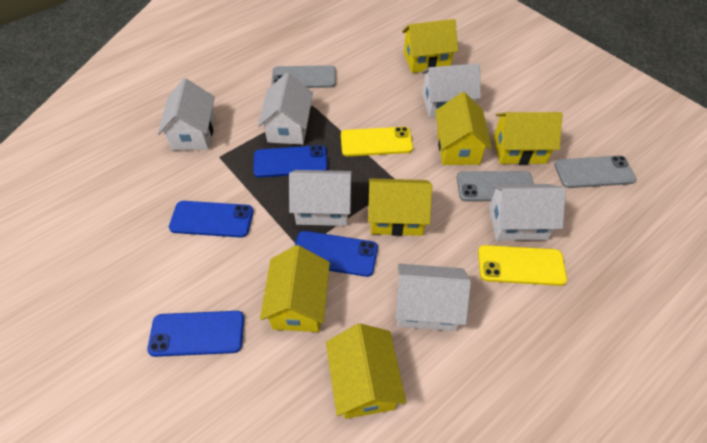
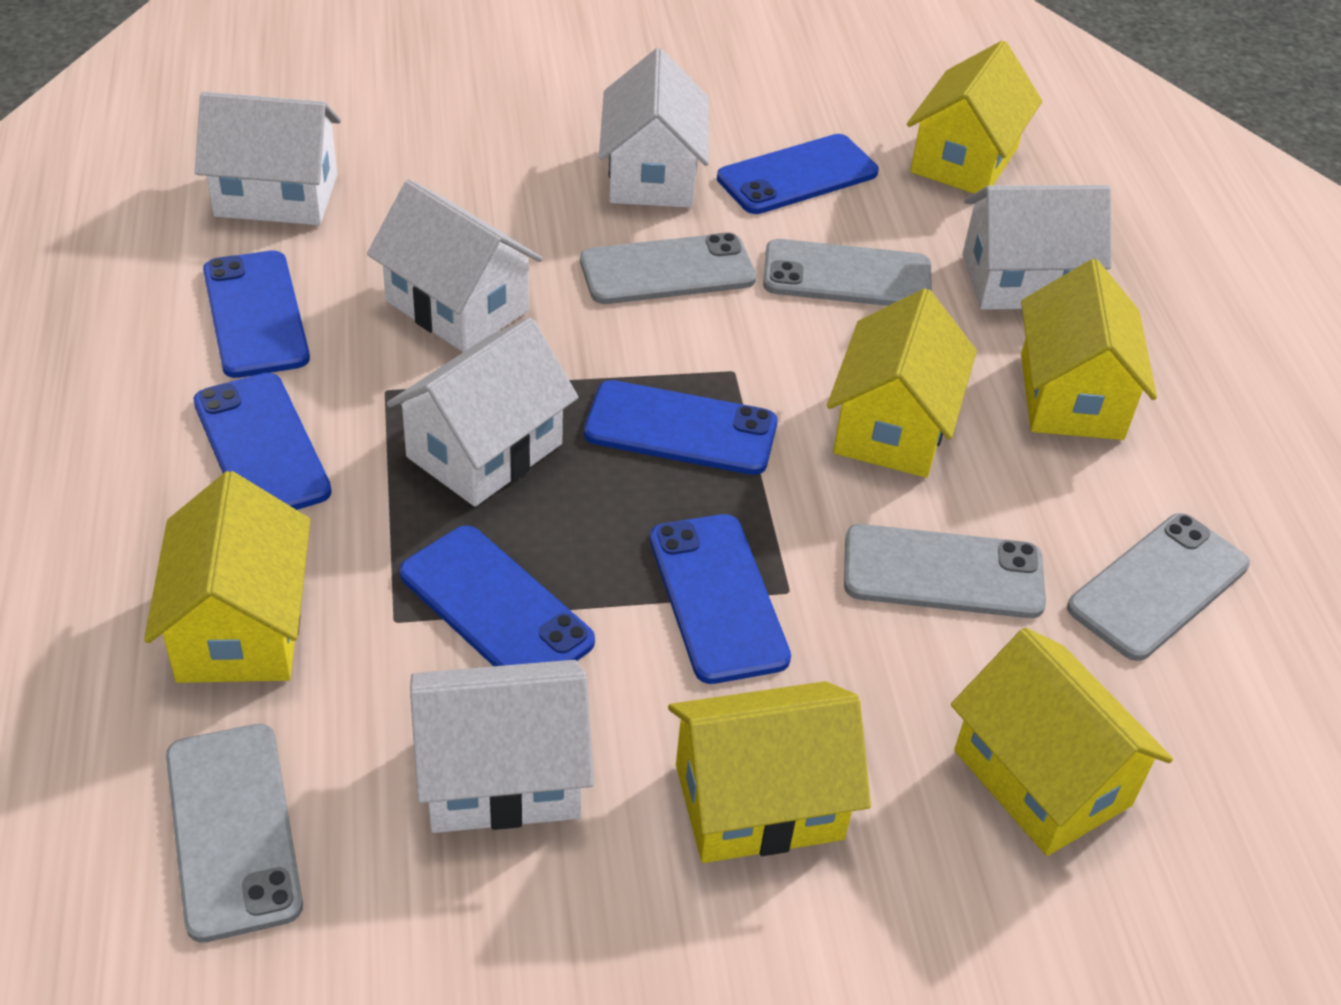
blue phone: 4 -> 6
grey phone: 3 -> 5
yellow phone: 2 -> 0

